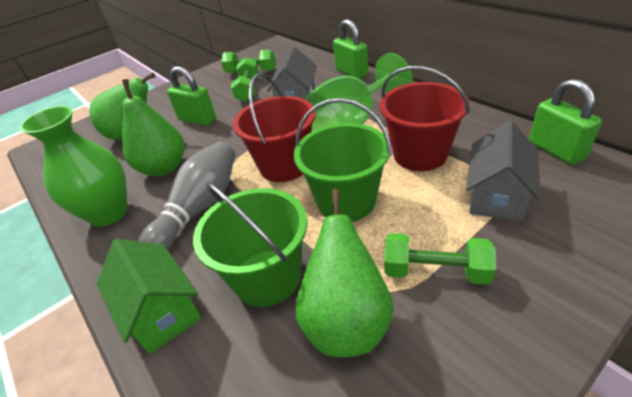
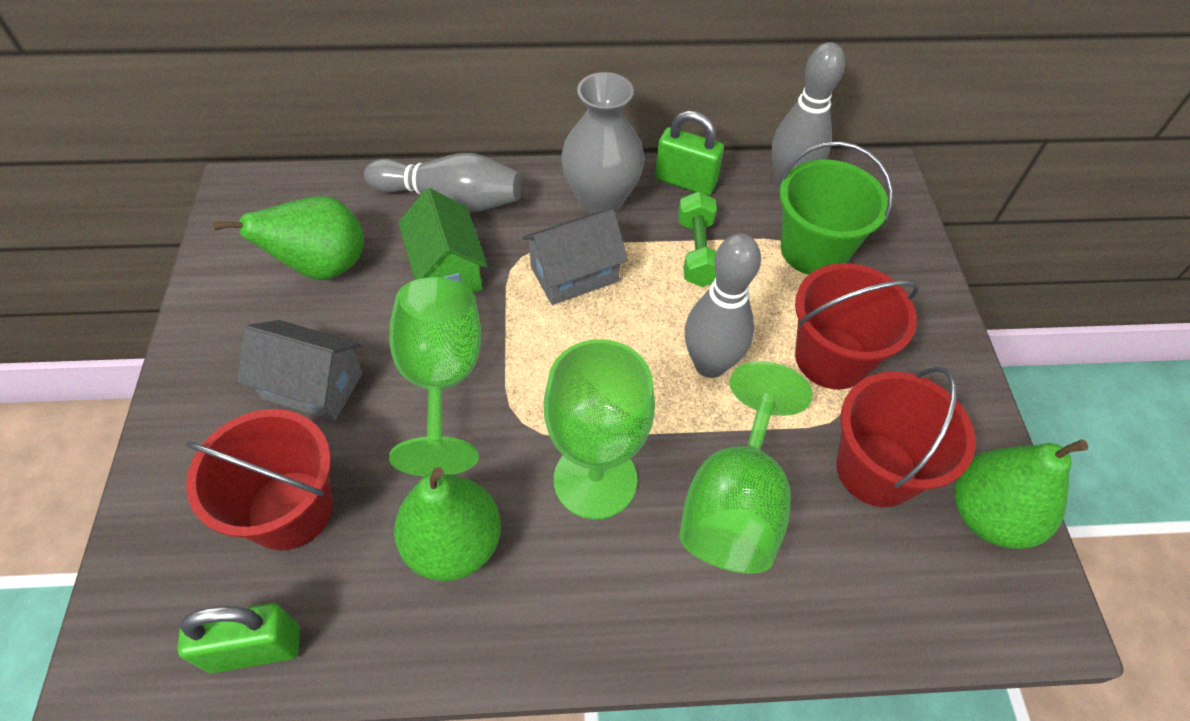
green bucket: 2 -> 1
green dumbbell: 3 -> 1
green goblet: 1 -> 3
green padlock: 3 -> 2
green vase: 1 -> 0
grey bowling pin: 1 -> 3
grey vase: 0 -> 1
red bucket: 2 -> 3

